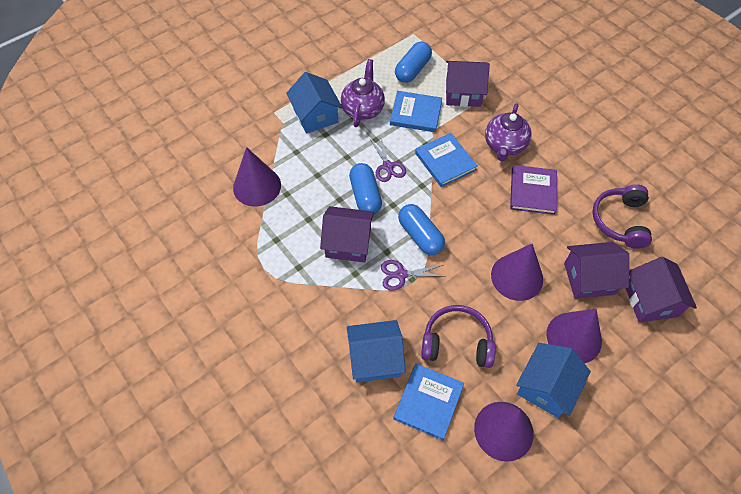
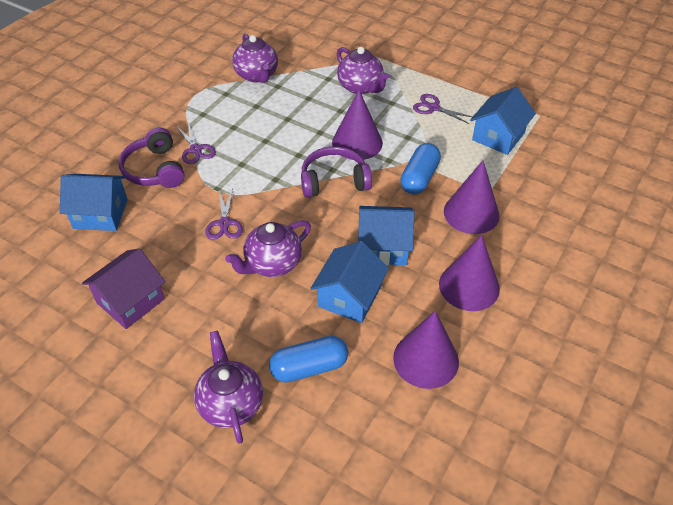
blue book: 3 -> 0
blue capsule: 3 -> 2
blue house: 3 -> 4
purple book: 1 -> 0
purple house: 4 -> 1
purple scissors: 2 -> 3
purple teapot: 2 -> 4

